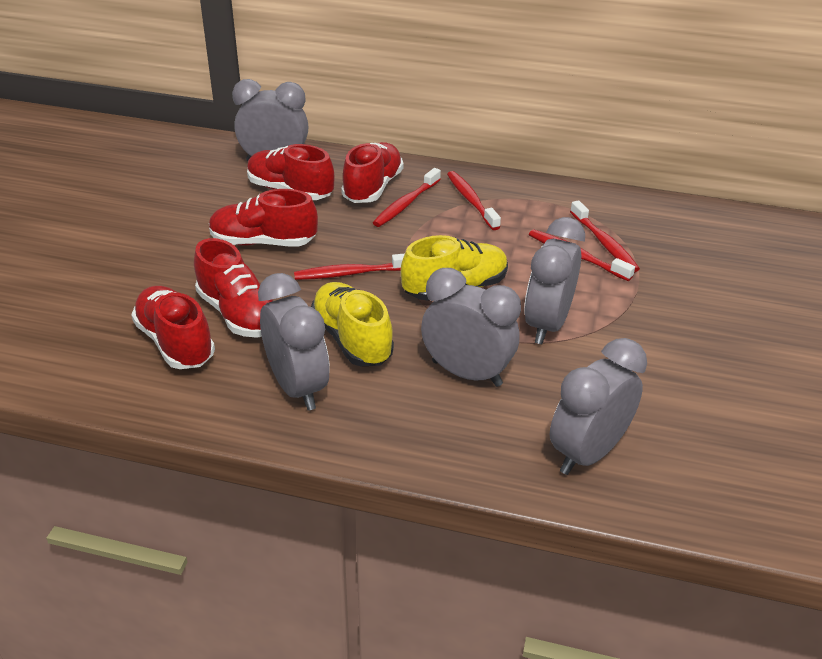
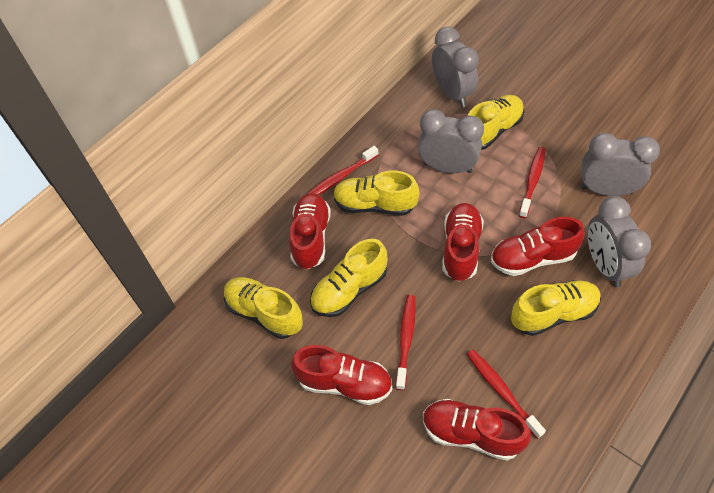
grey clock: 5 -> 4
red toothbrush: 5 -> 4
yellow shoe: 2 -> 5

